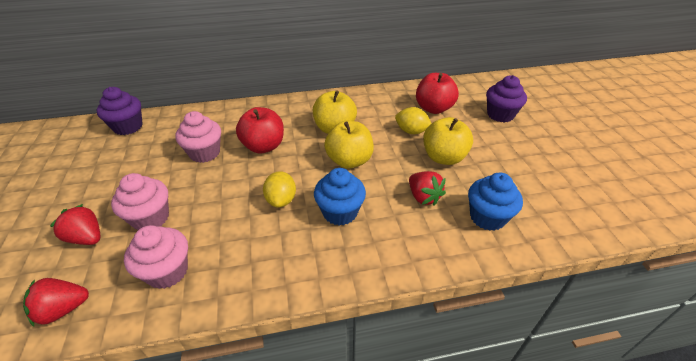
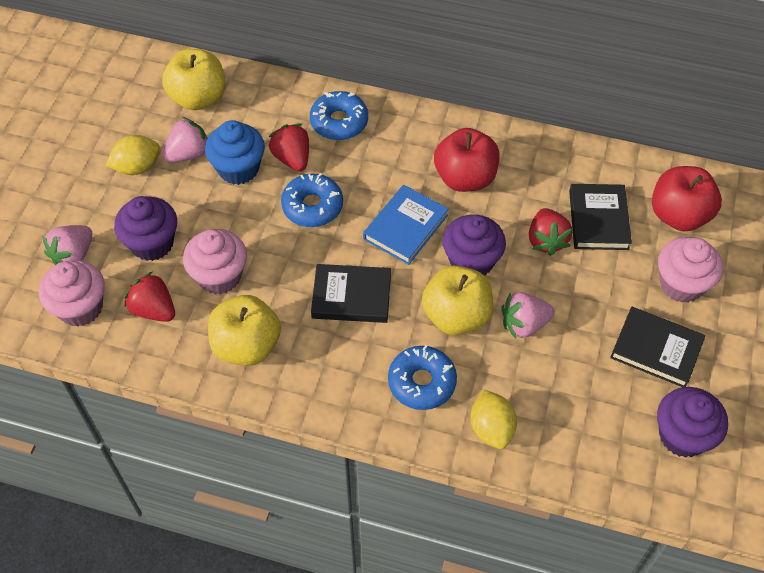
black book: 0 -> 3
blue book: 0 -> 1
blue cupcake: 2 -> 1
blue donut: 0 -> 3
pink strawberry: 0 -> 3
purple cupcake: 2 -> 3

